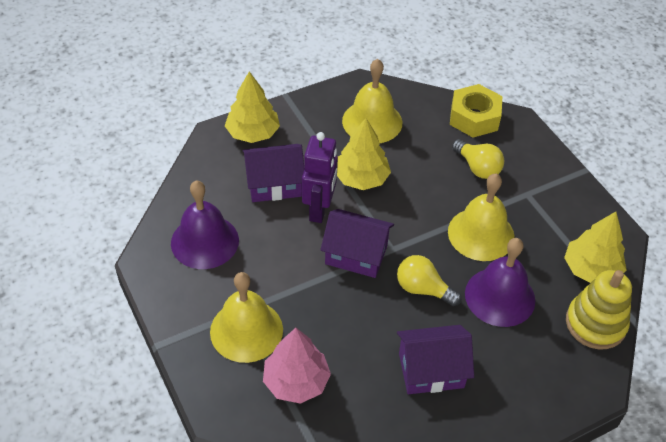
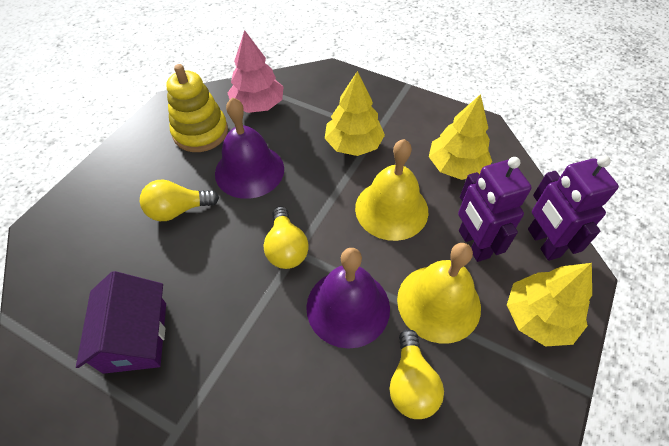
purple house: 3 -> 1
purple robot: 1 -> 2
yellow bell: 3 -> 2
yellow light bulb: 2 -> 3
yellow nut: 1 -> 0

